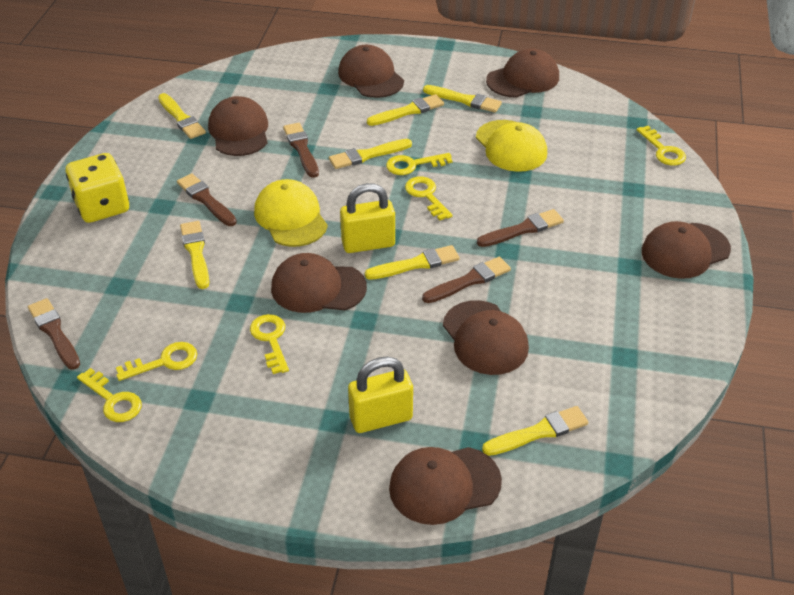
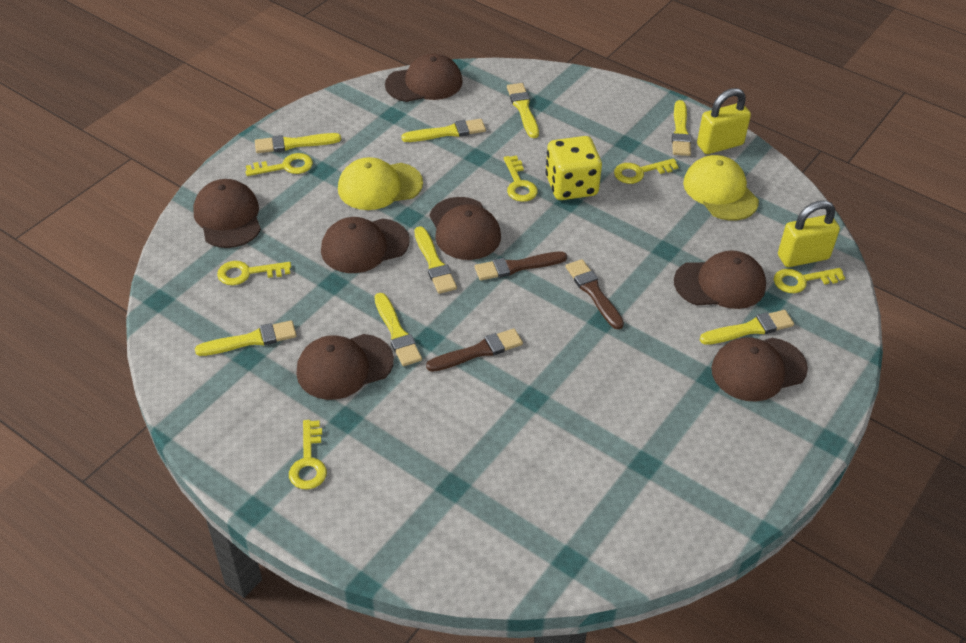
brown brush: 5 -> 3
yellow brush: 7 -> 8

